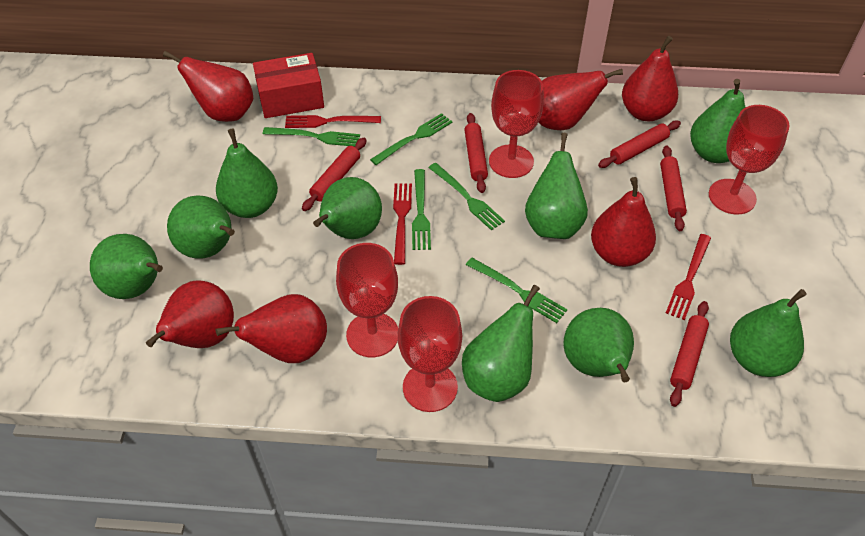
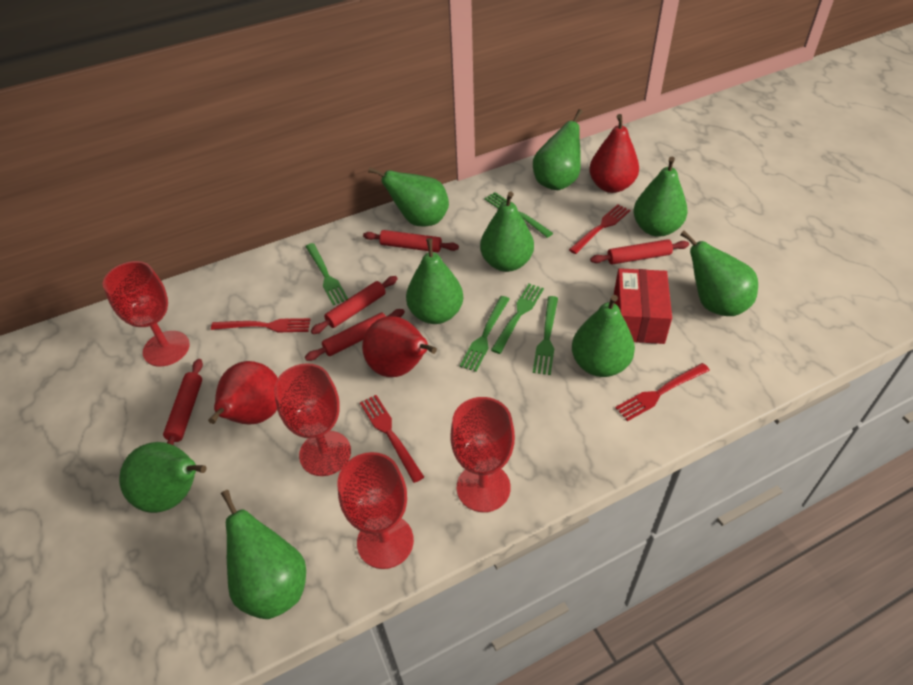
red fork: 3 -> 4
red pear: 6 -> 3

